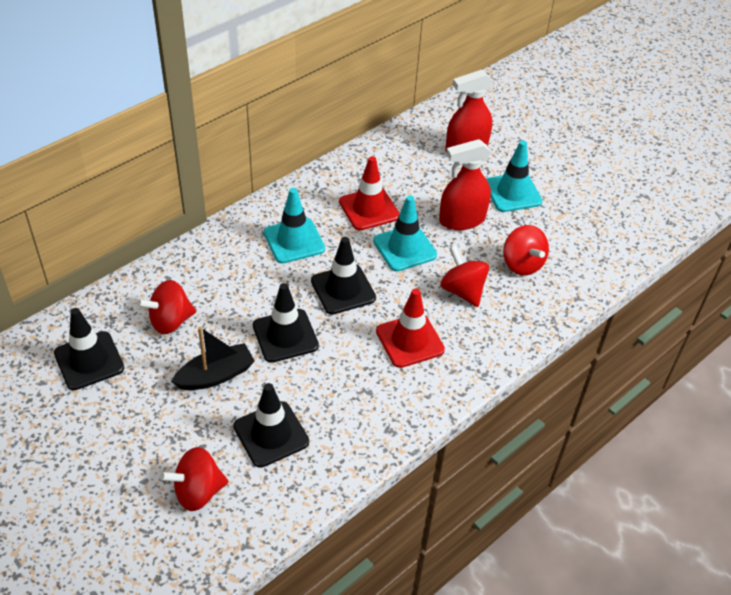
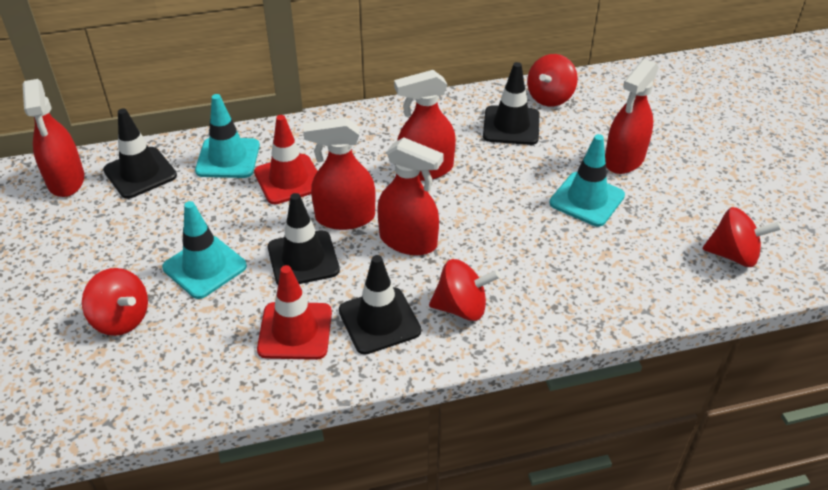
black boat: 1 -> 0
red spray bottle: 2 -> 5

